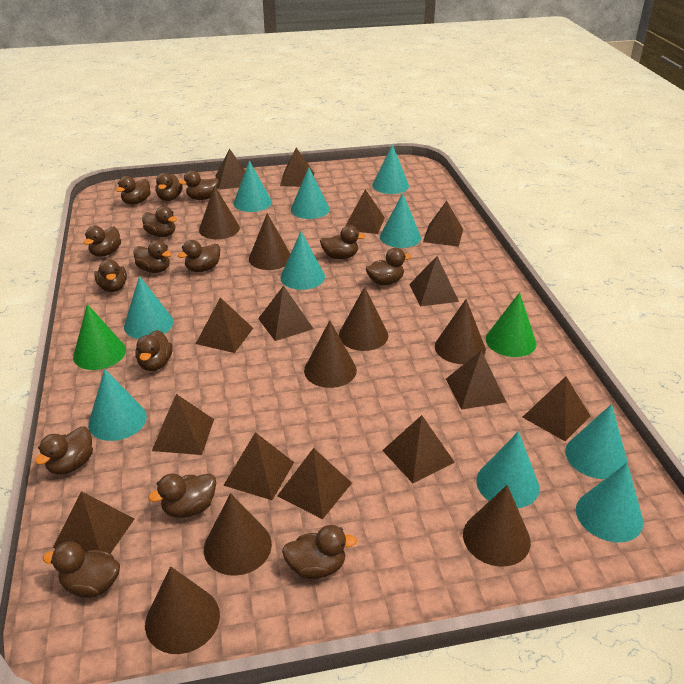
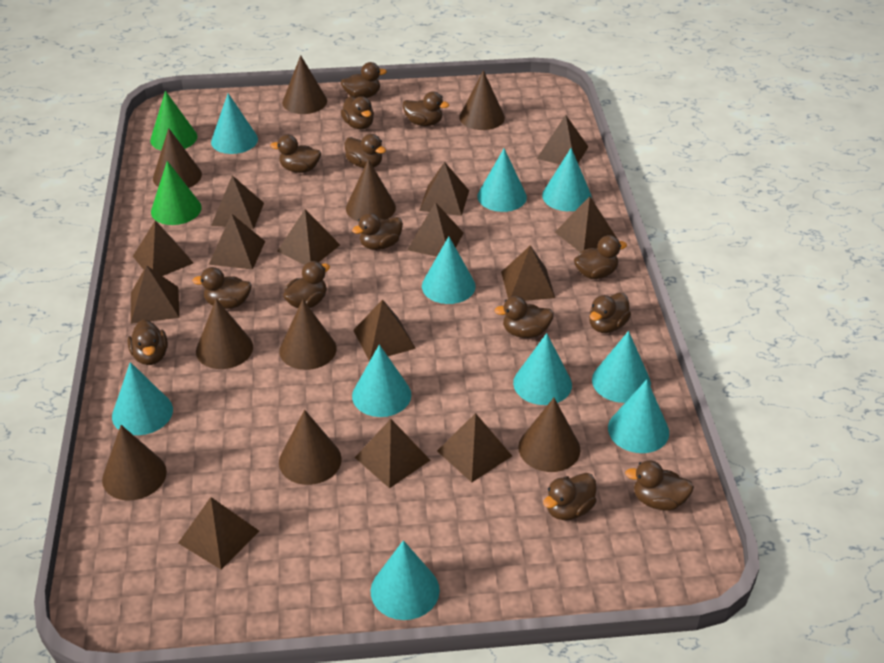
brown cone: 8 -> 9
brown duck: 15 -> 14

